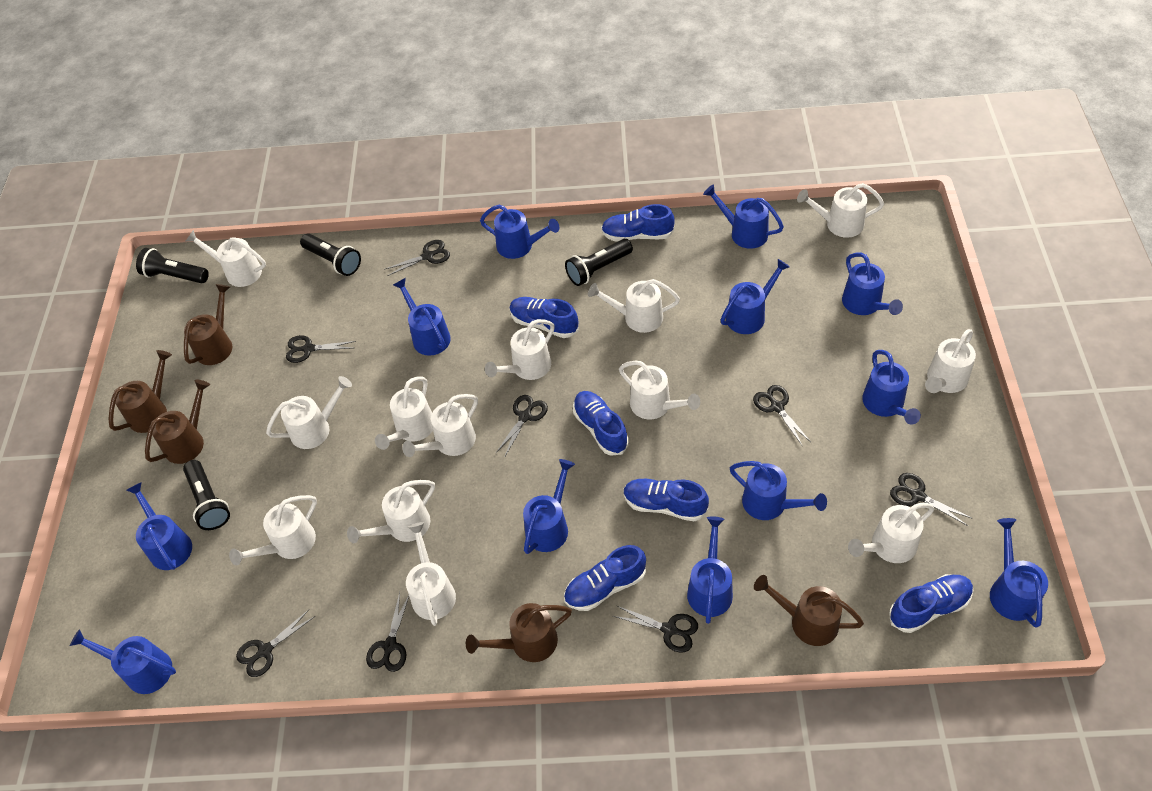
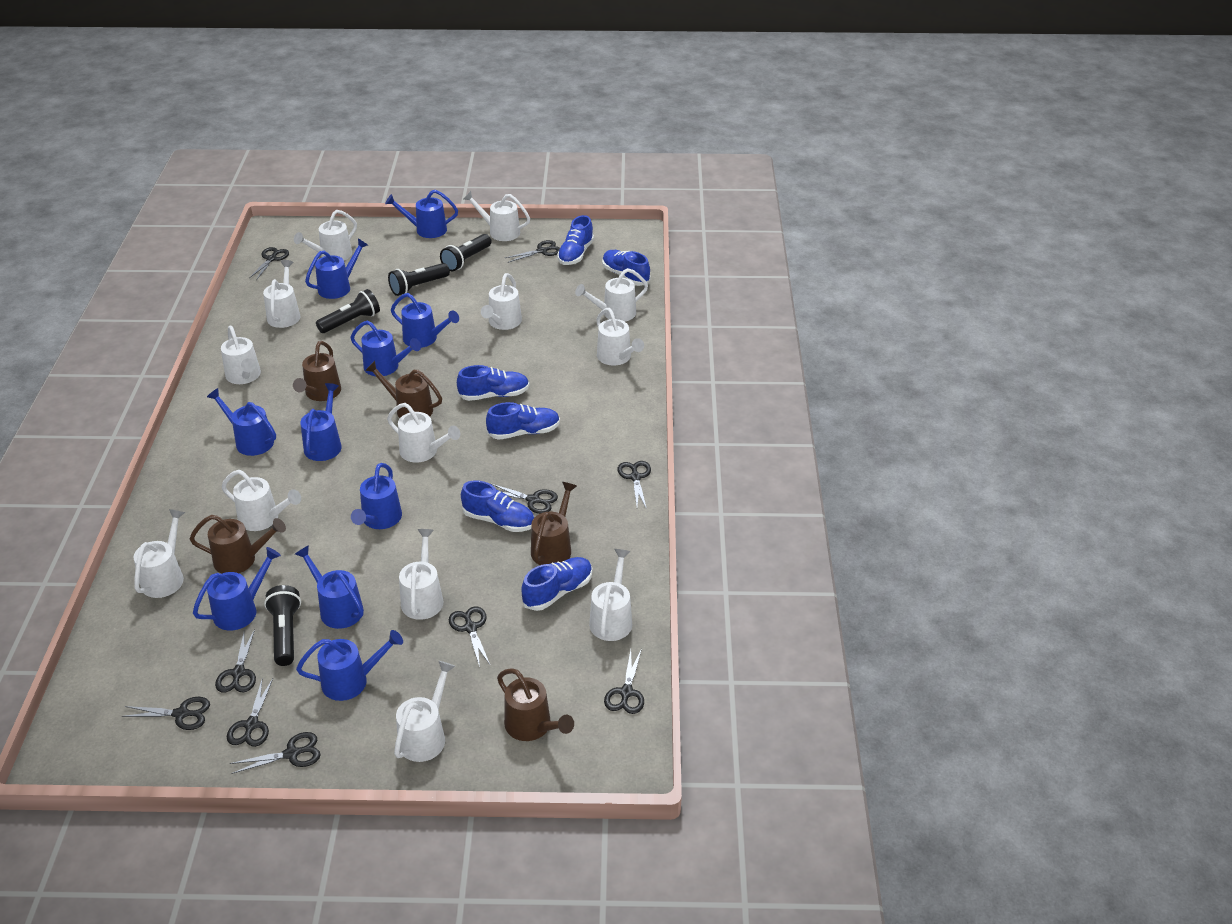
black scissors: 8 -> 10
blue watering can: 12 -> 10

